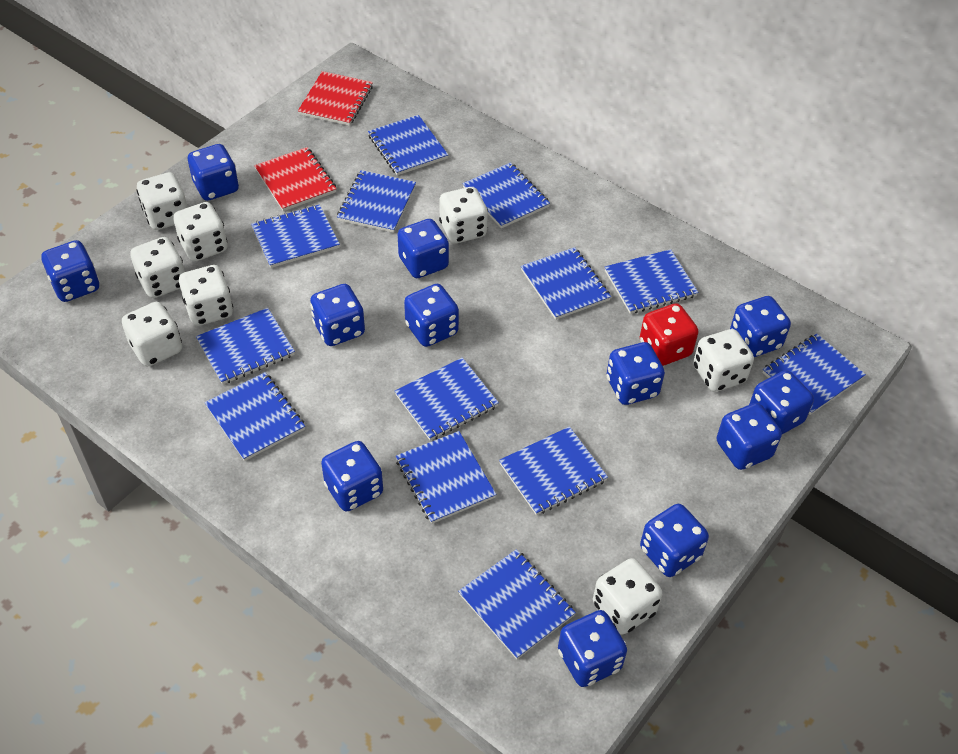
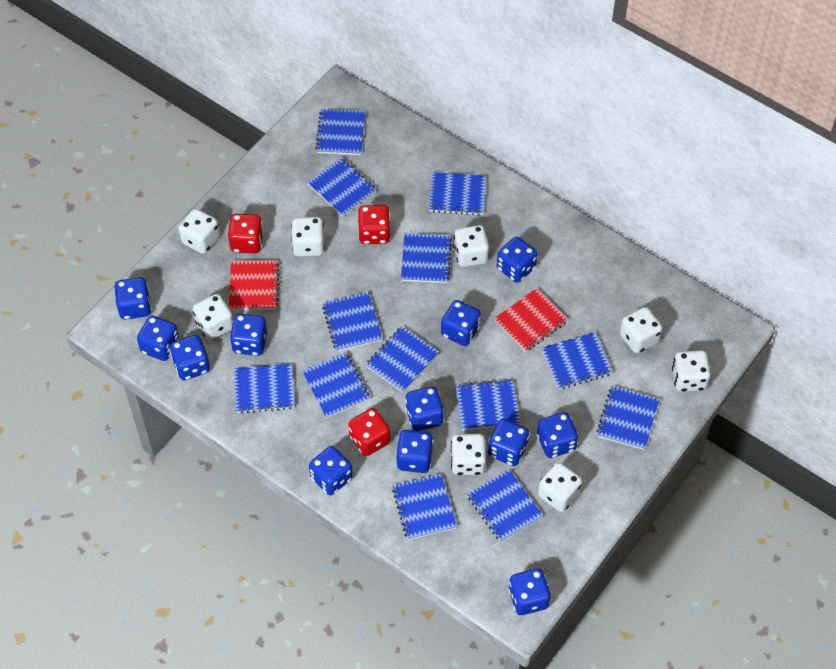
red dice: 1 -> 3

